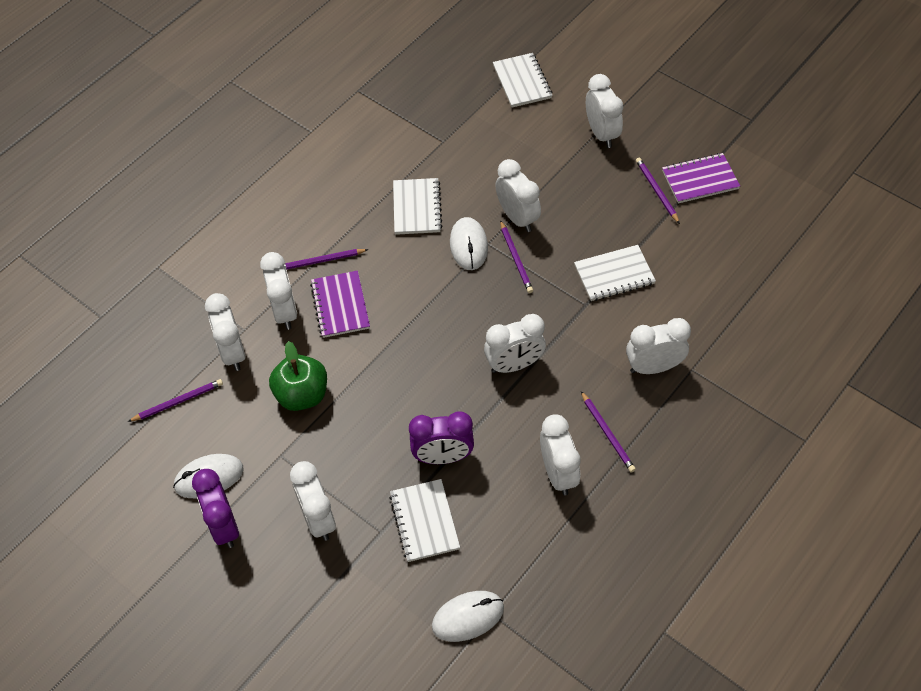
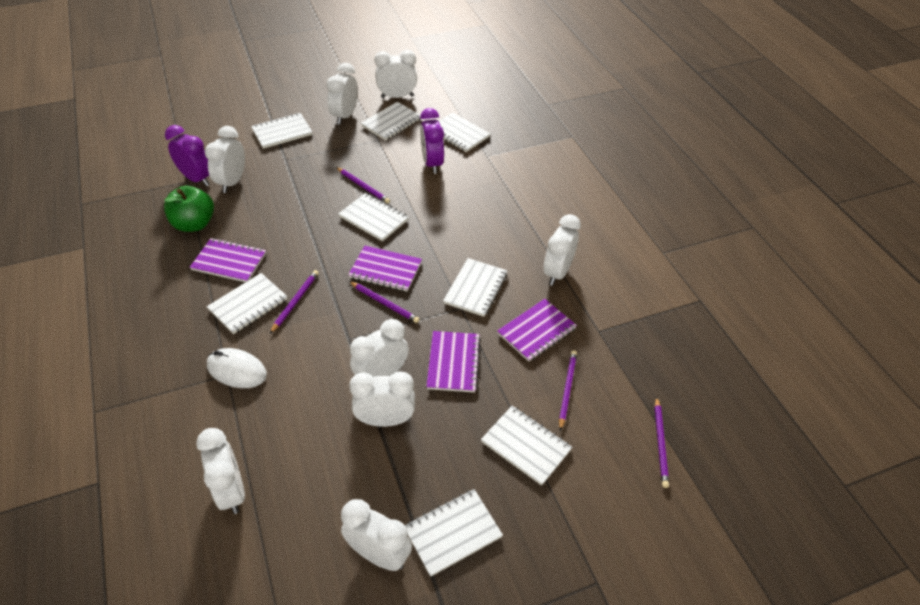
purple notebook: 2 -> 4
white mouse: 3 -> 1
white notebook: 4 -> 8

